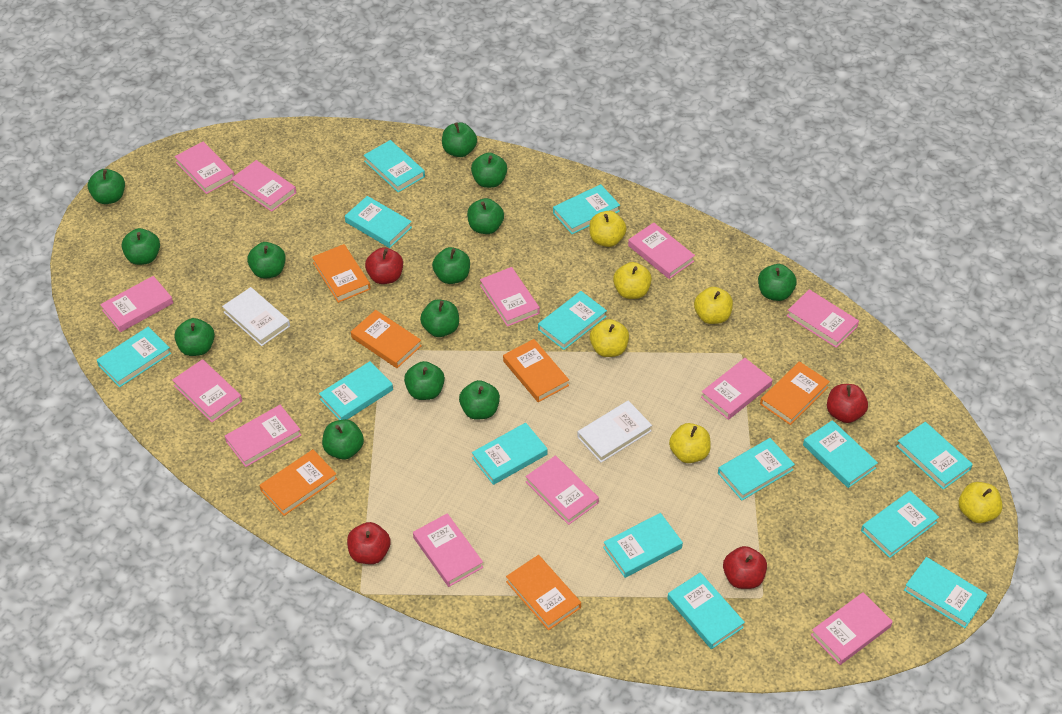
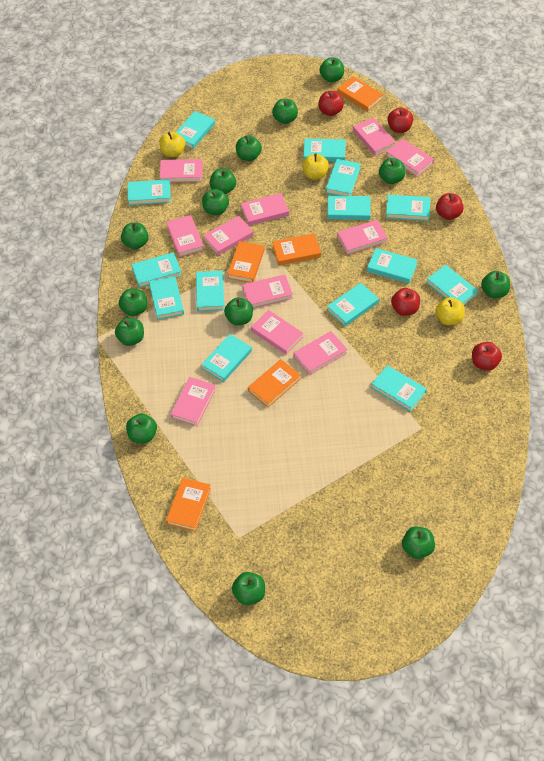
green apple: 13 -> 14
orange book: 6 -> 5
pink book: 12 -> 11
red apple: 4 -> 5
white book: 2 -> 0
yellow apple: 6 -> 3

